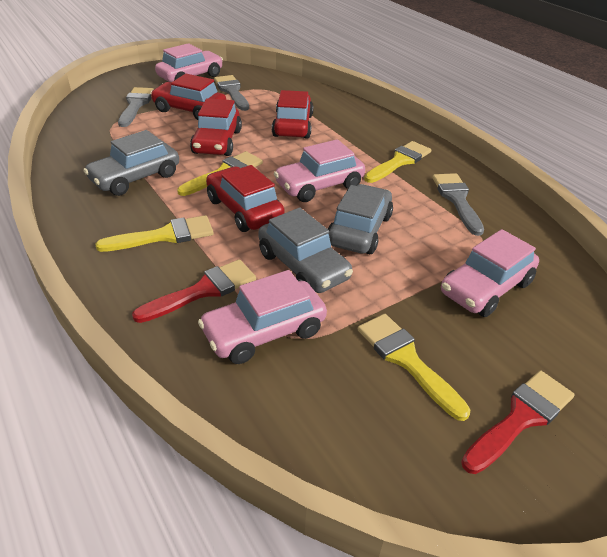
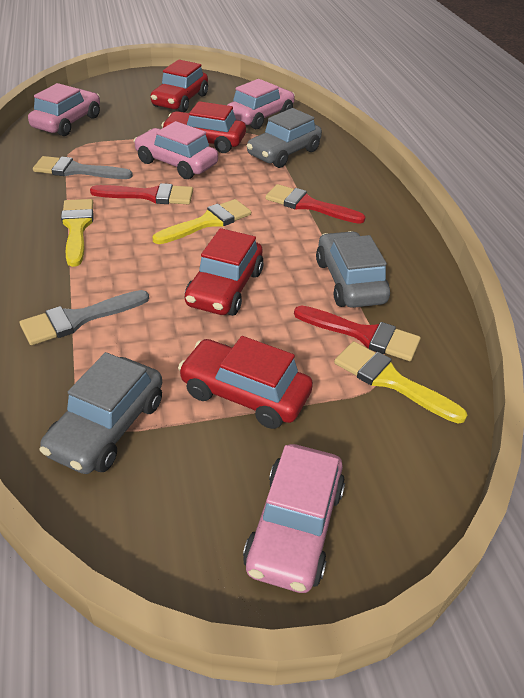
grey brush: 3 -> 2
red brush: 2 -> 3
yellow brush: 4 -> 3

